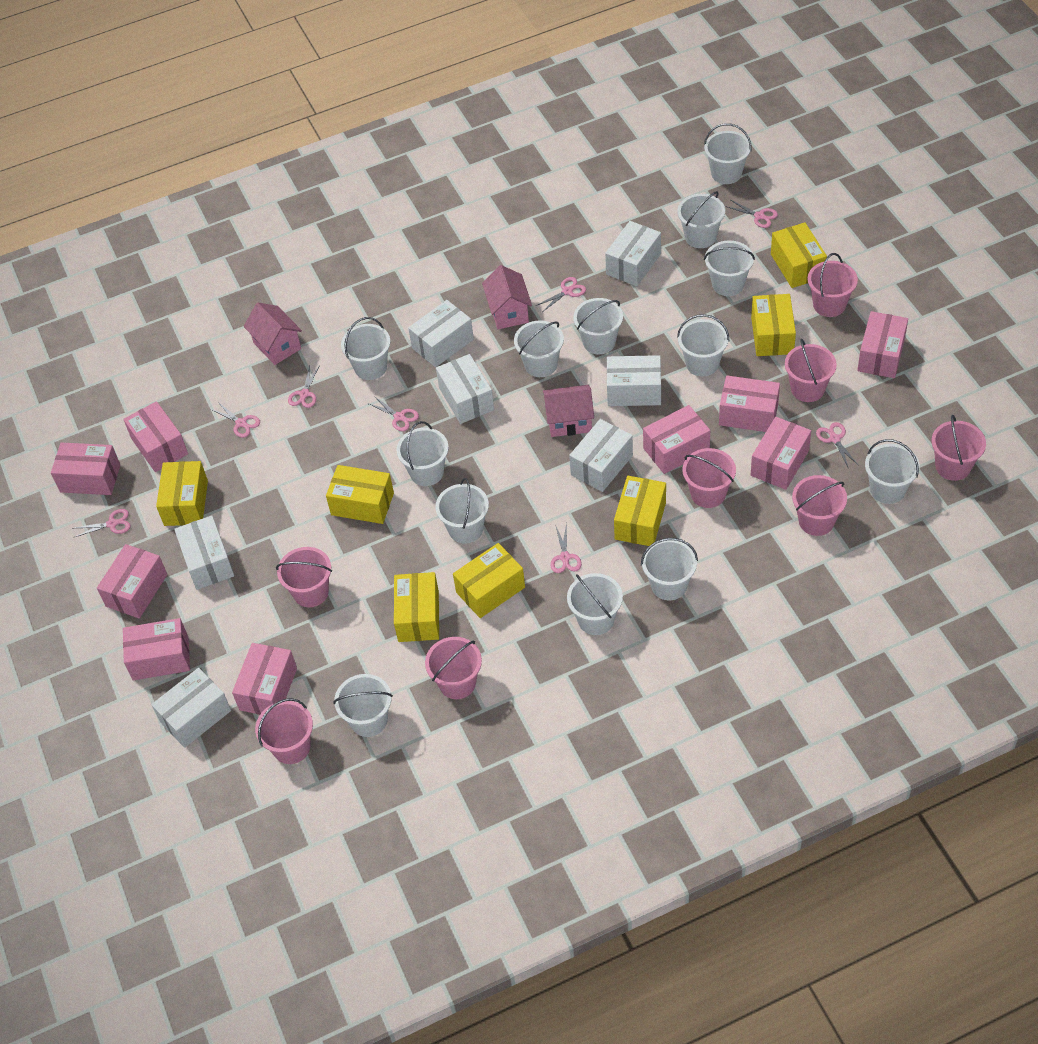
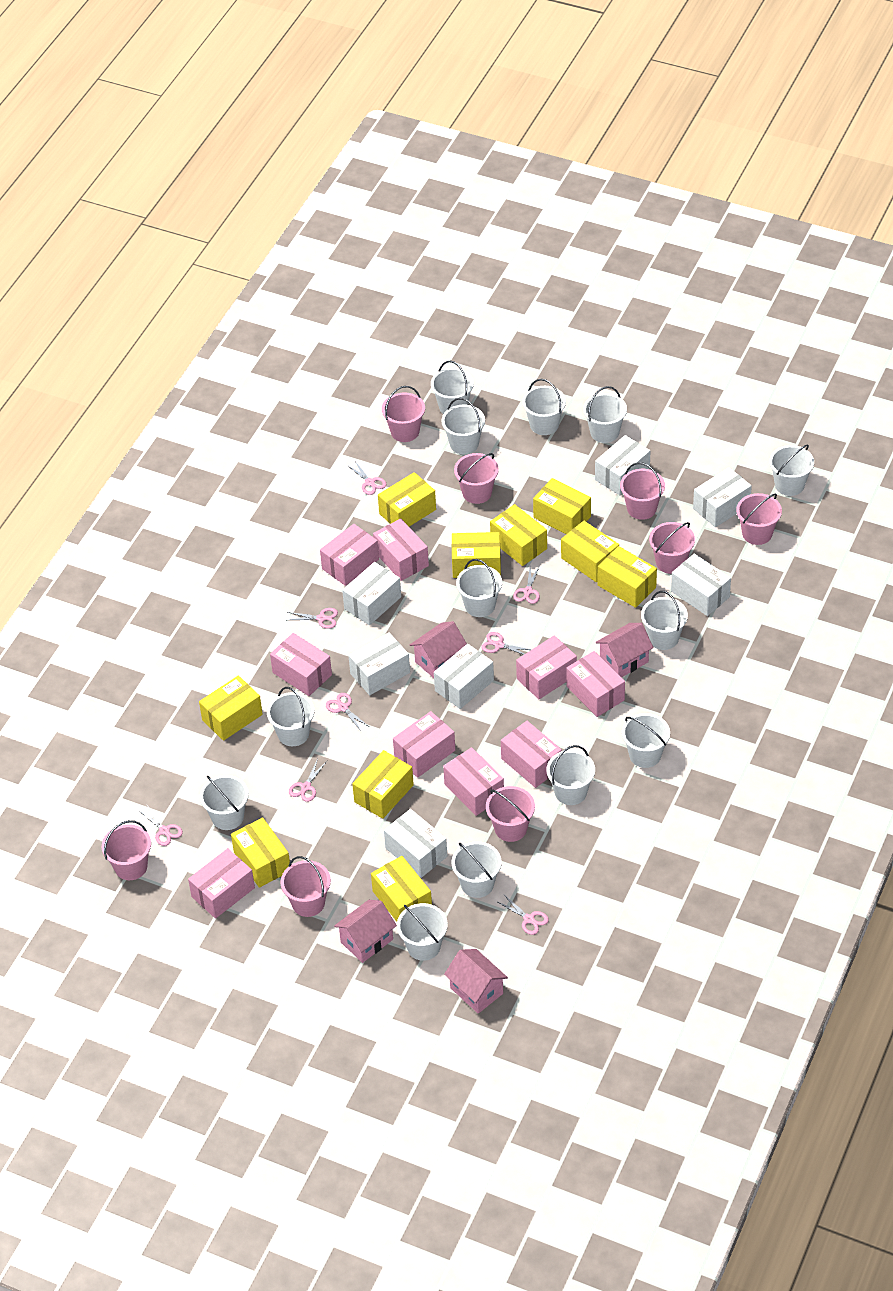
pink house: 3 -> 4
yellow box: 7 -> 10

